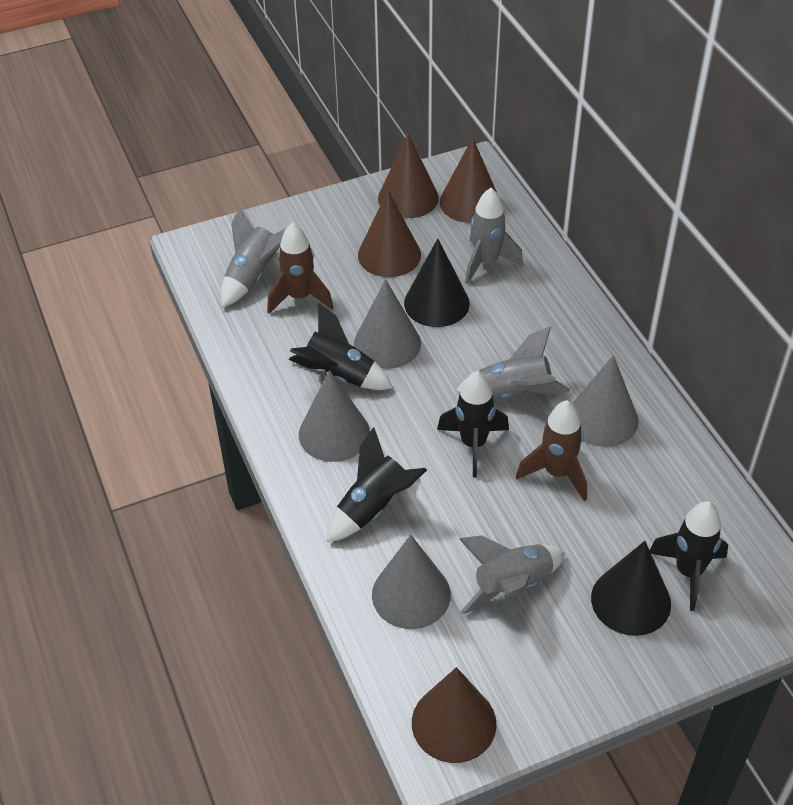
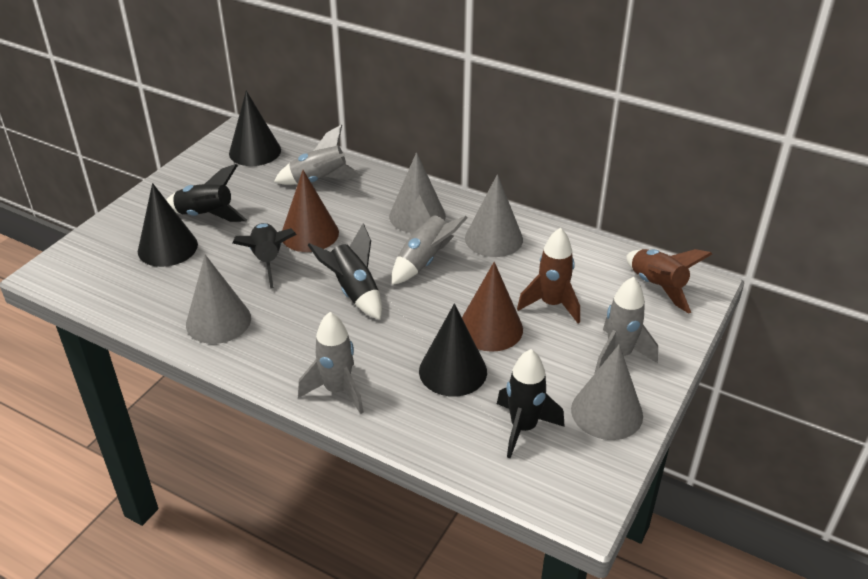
black cone: 2 -> 3
brown cone: 4 -> 2

